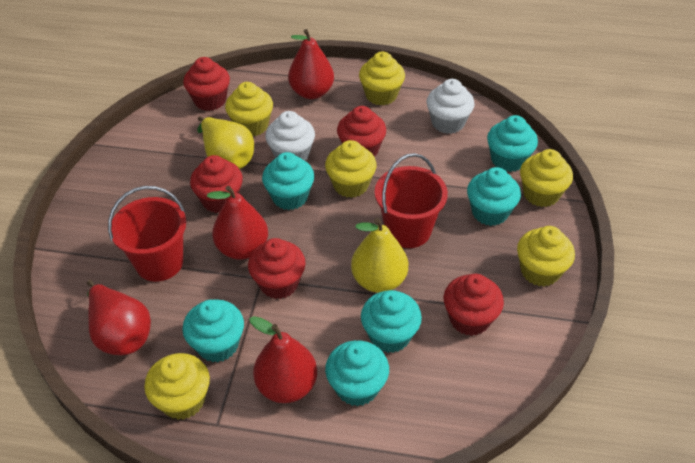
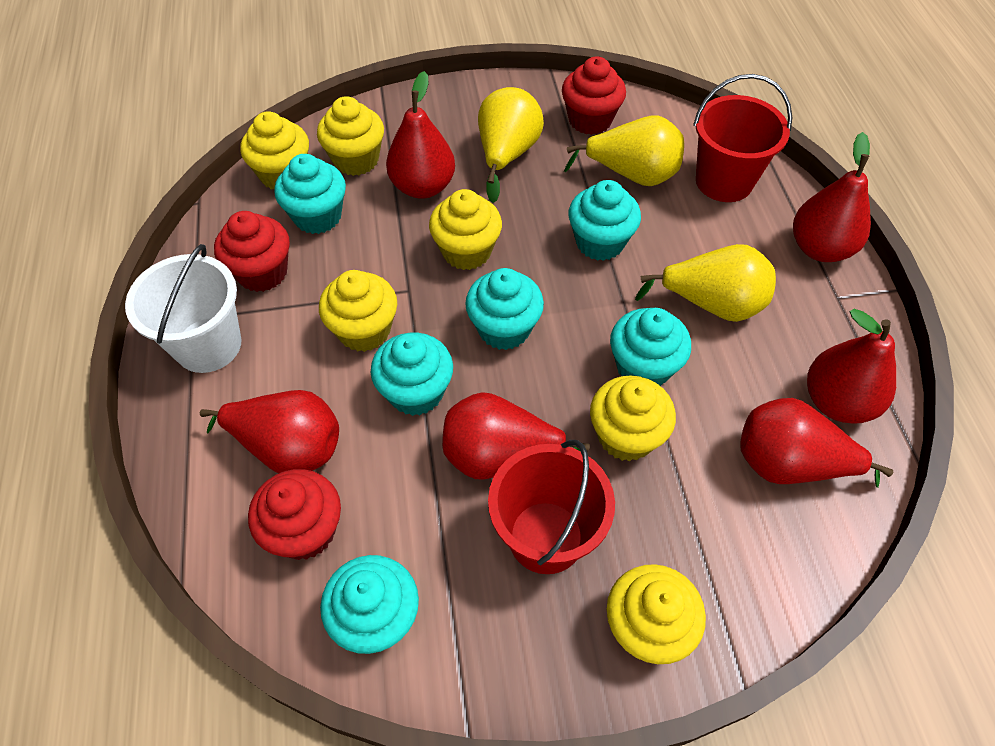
red cupcake: 5 -> 3
red pear: 4 -> 6
white bucket: 0 -> 1
white cupcake: 2 -> 0
yellow pear: 2 -> 3

